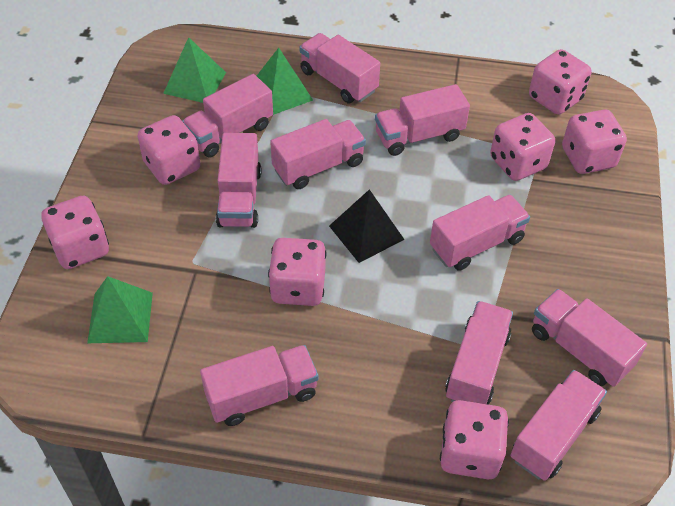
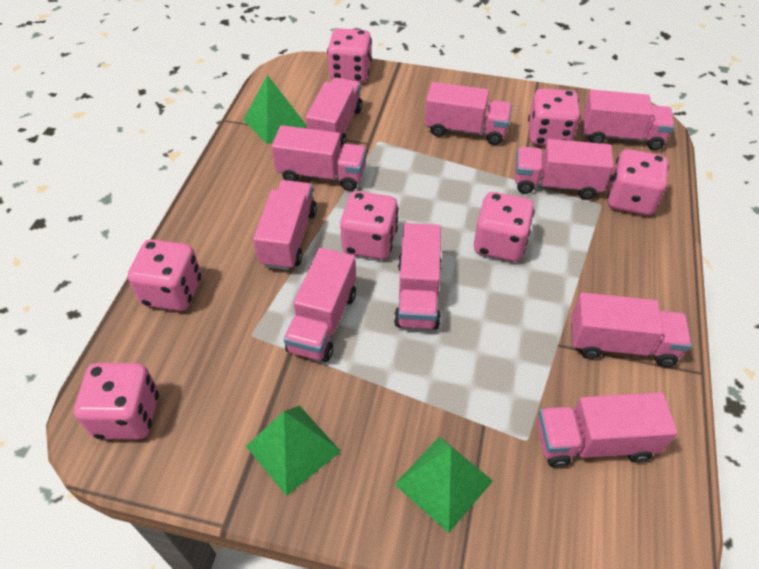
black pyramid: 1 -> 0

